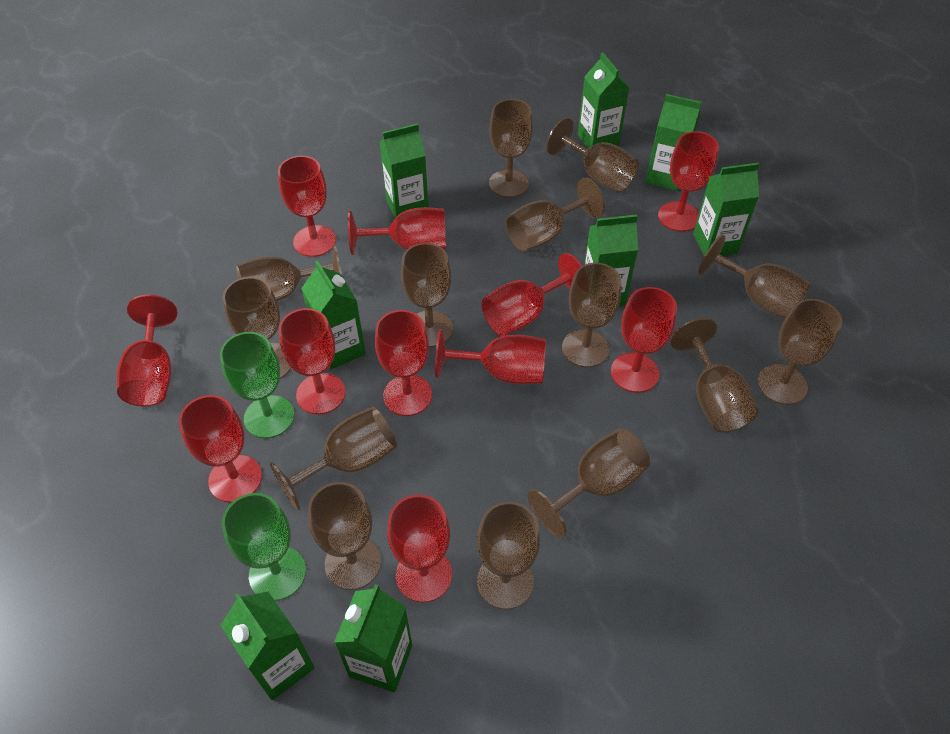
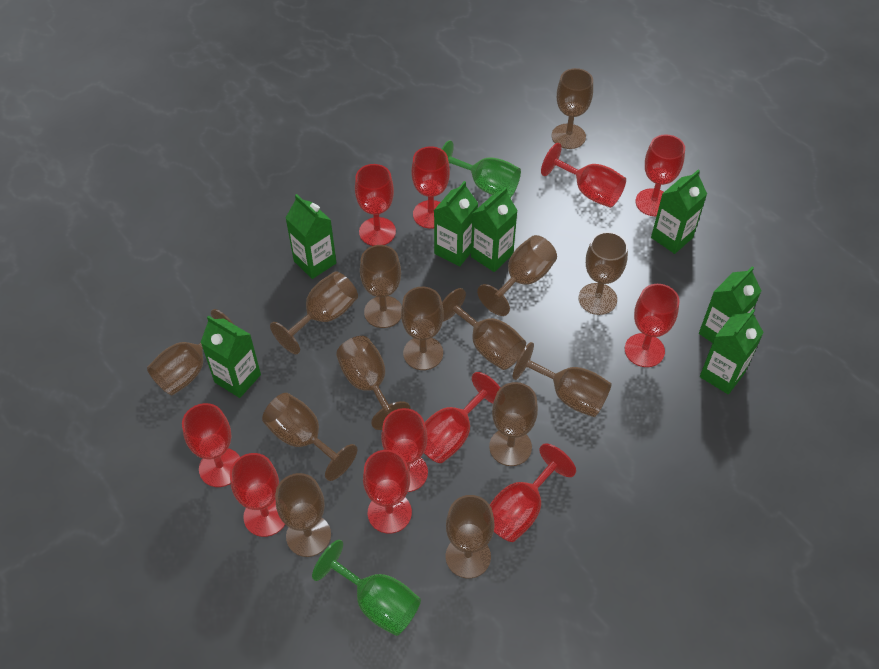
green carton: 8 -> 7

